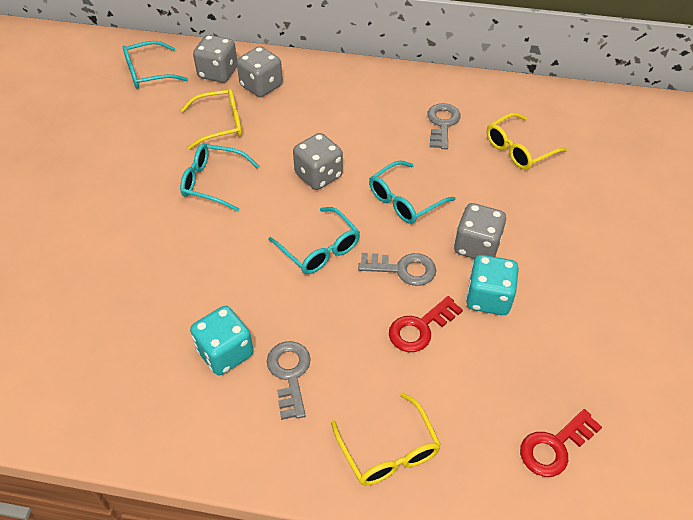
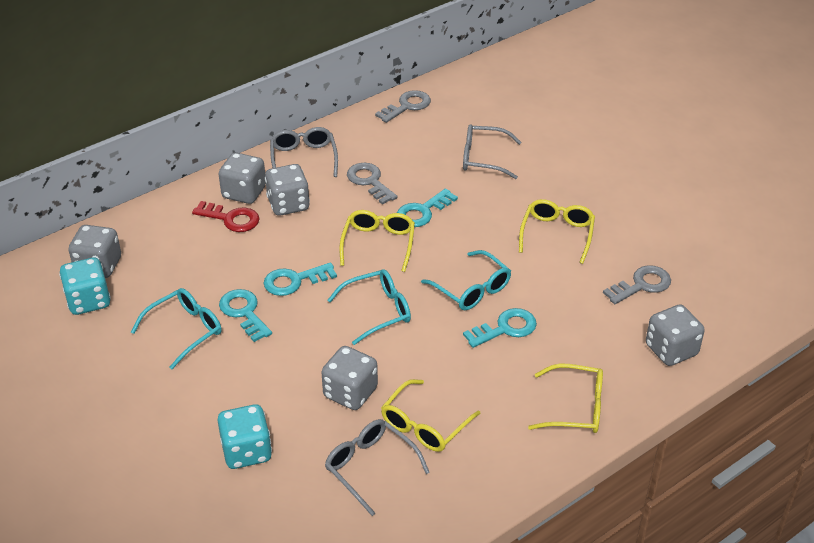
grey dice: 4 -> 5
grey glasses: 0 -> 3
red key: 2 -> 1
turquoise glasses: 4 -> 3
turquoise key: 0 -> 4
yellow glasses: 3 -> 4

